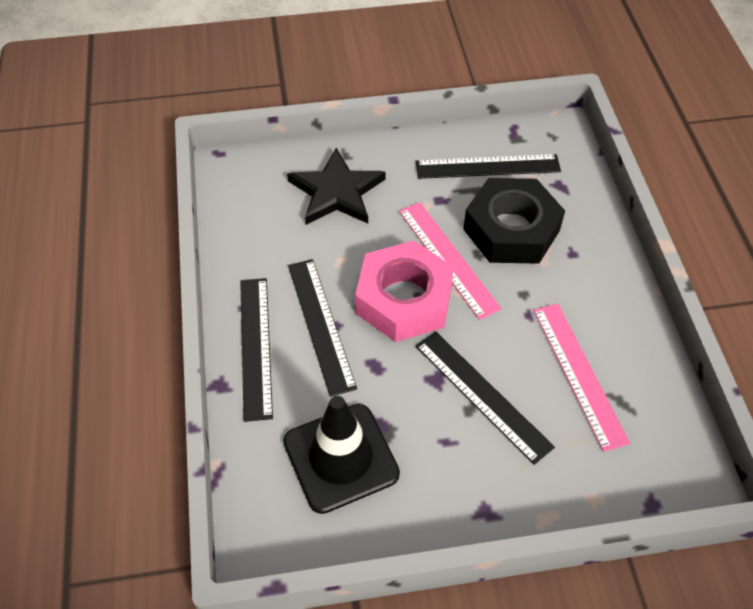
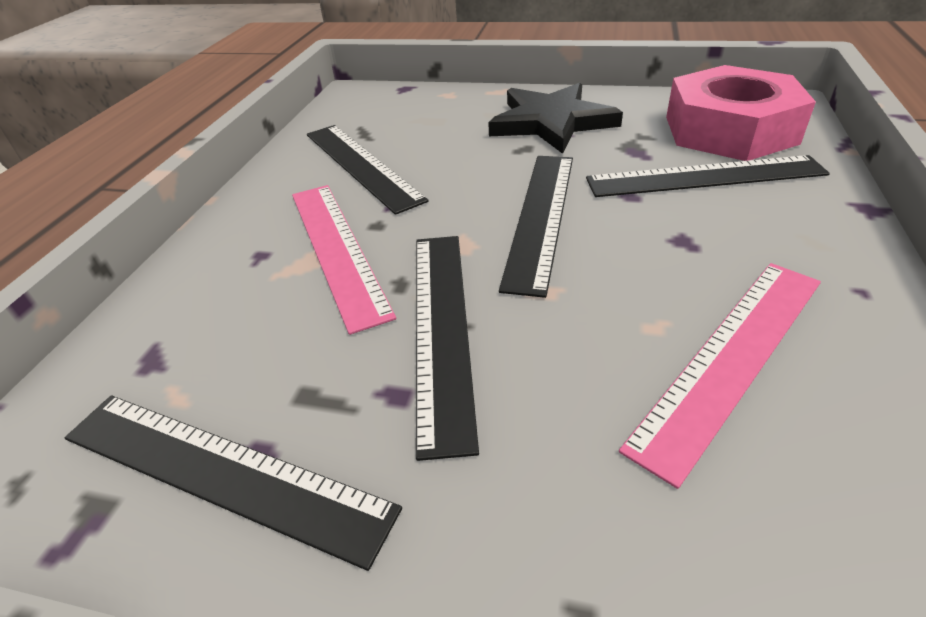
black nut: 1 -> 0
black ruler: 4 -> 5
black traffic cone: 1 -> 0

